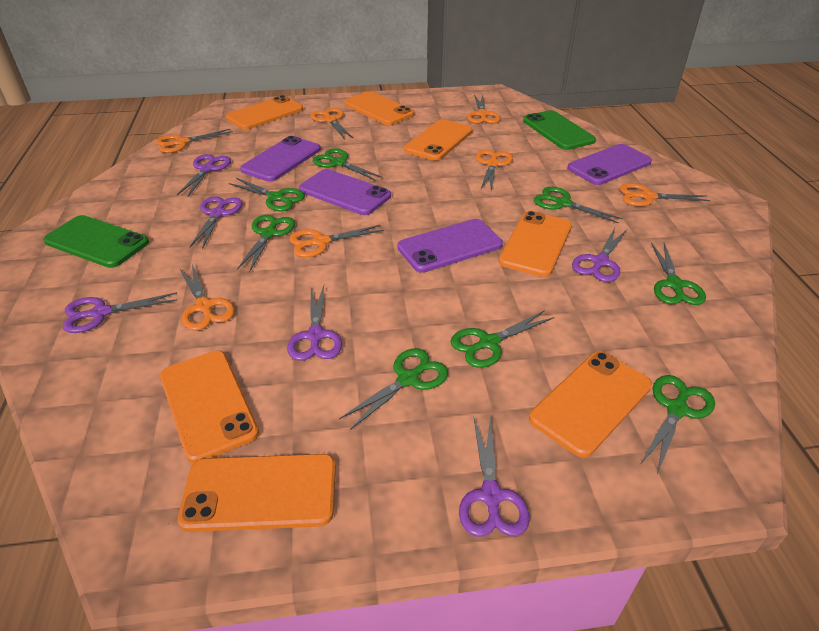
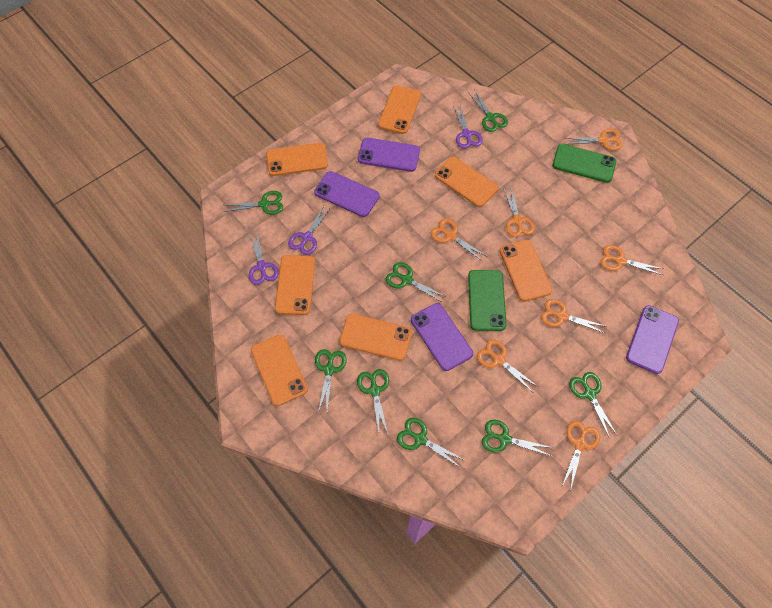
purple scissors: 6 -> 3

